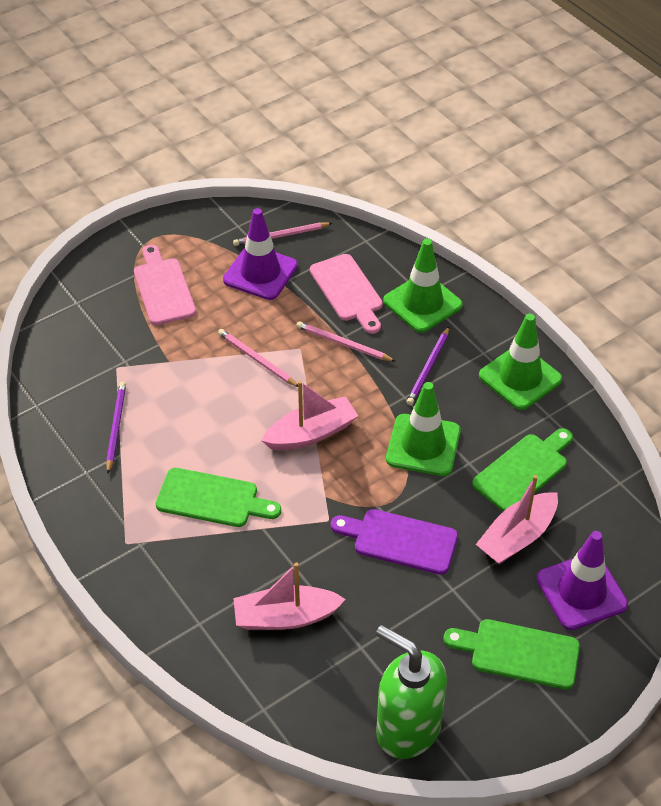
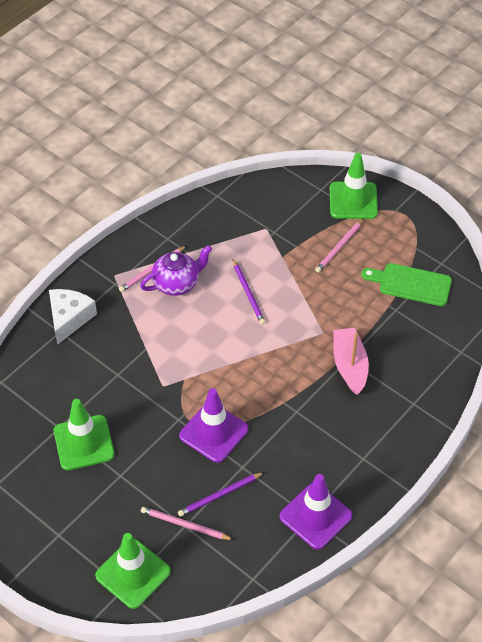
green cutting board: 3 -> 1
green soap dispenser: 1 -> 0
pink boat: 3 -> 1
pink cutting board: 2 -> 0
purple cutting board: 1 -> 0
purple teapot: 0 -> 1
white cheese: 0 -> 1

